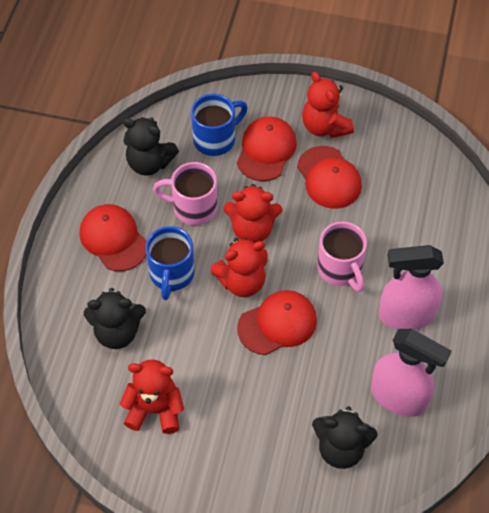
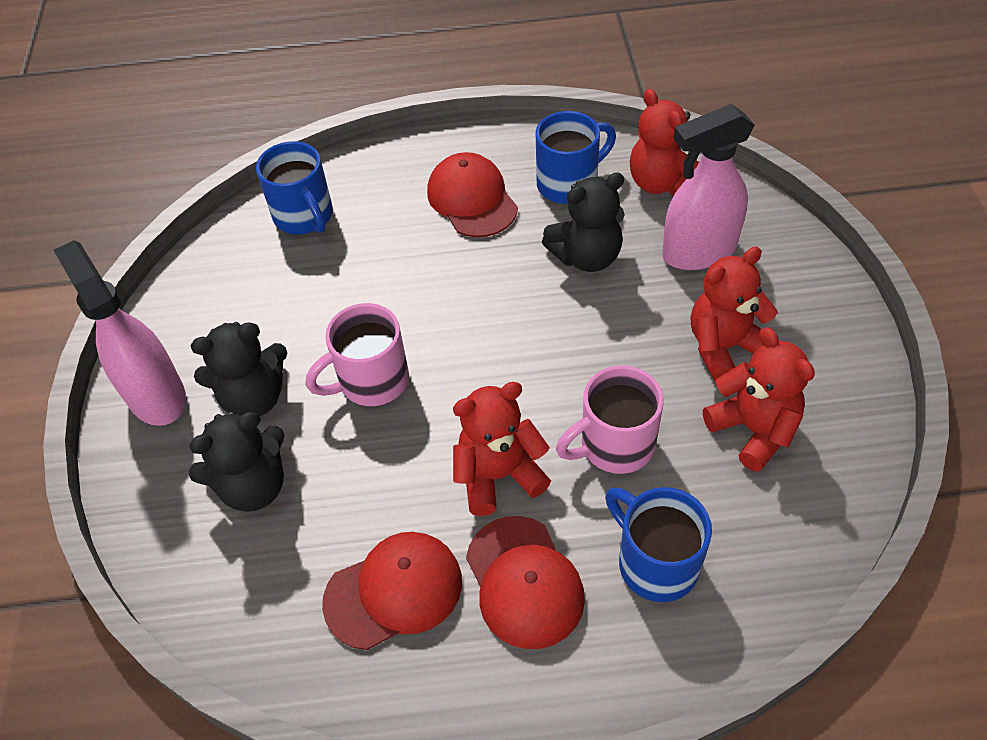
blue mug: 2 -> 3
red cap: 4 -> 3

